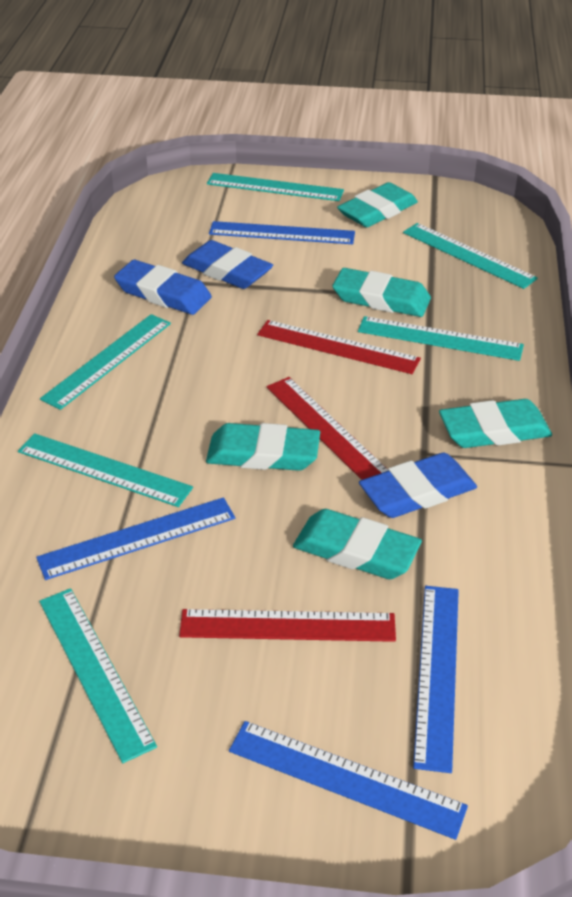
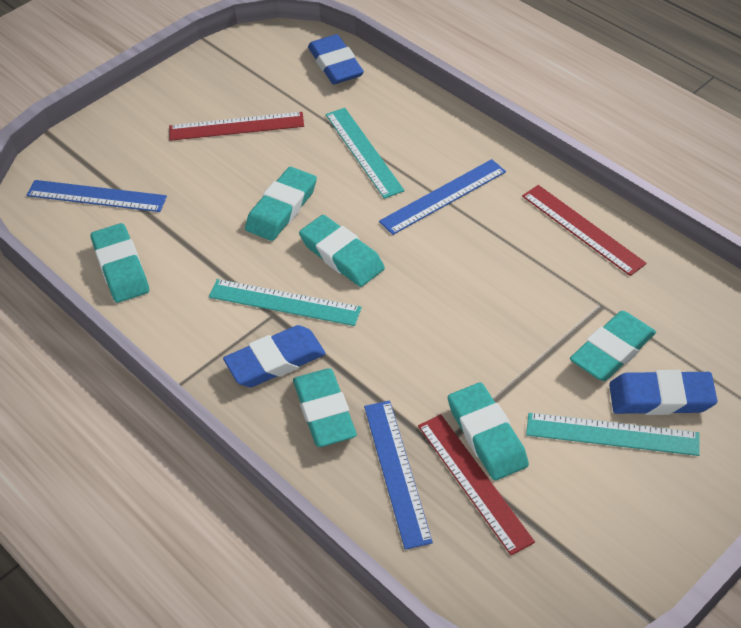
blue ruler: 4 -> 3
turquoise eraser: 5 -> 6
turquoise ruler: 6 -> 3

